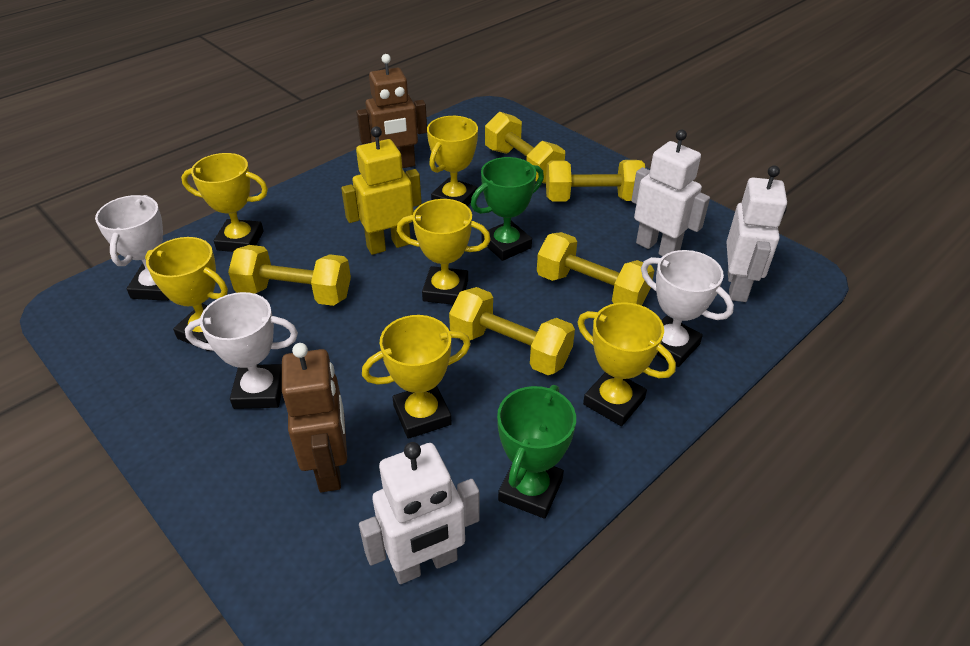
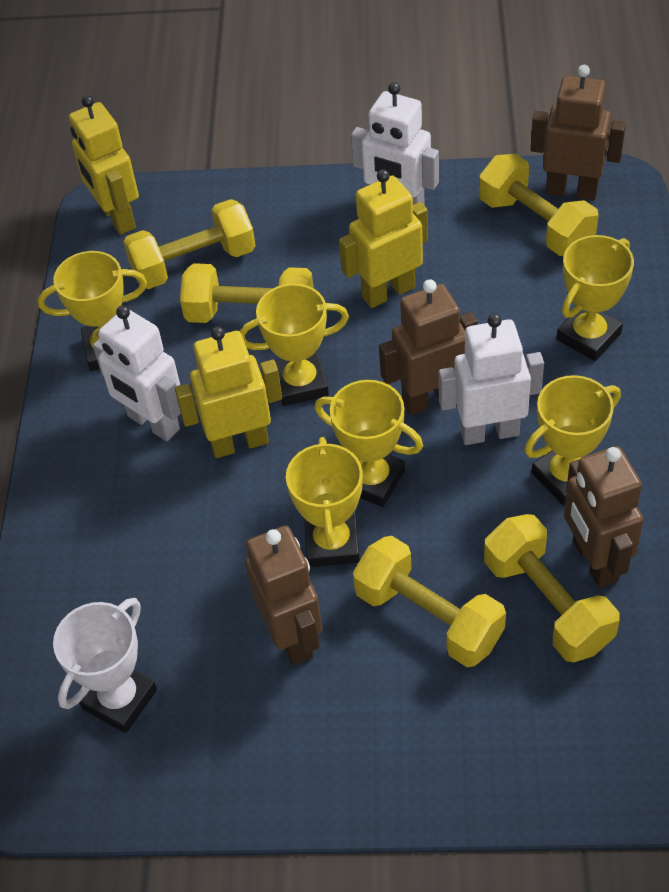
brown robot: 2 -> 4
green trophy: 2 -> 0
white trophy: 3 -> 1
yellow robot: 1 -> 3

